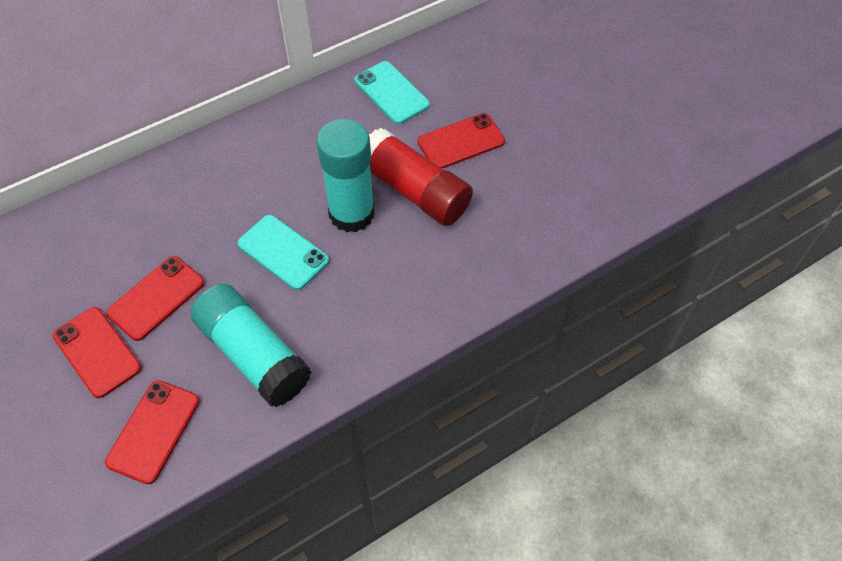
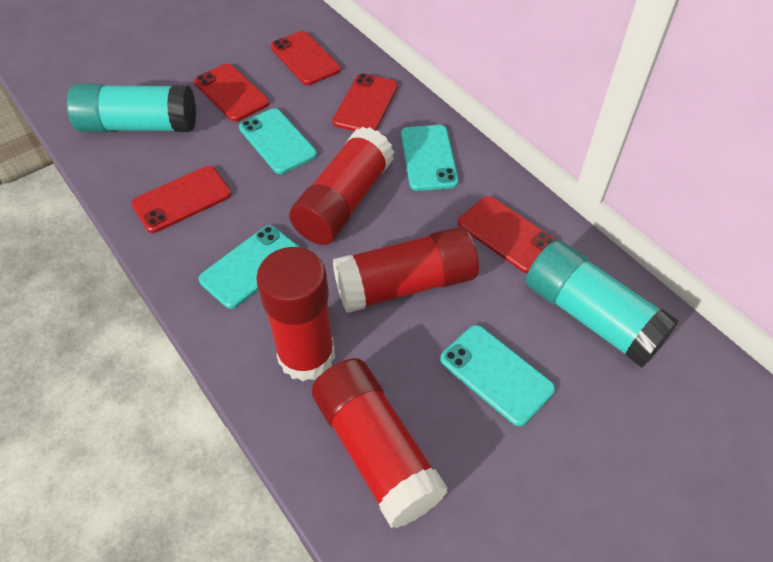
red glue stick: 1 -> 4
red phone: 4 -> 5
turquoise phone: 2 -> 4

